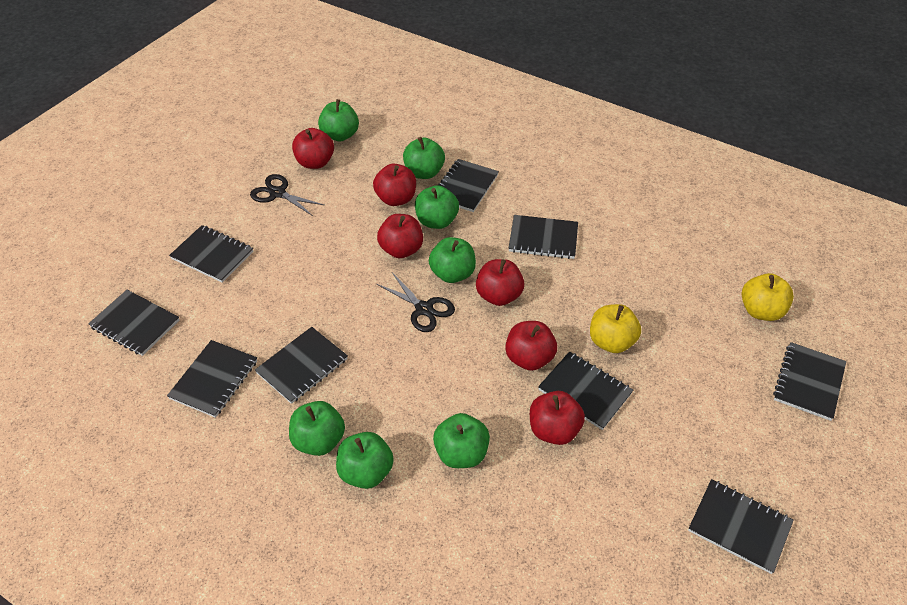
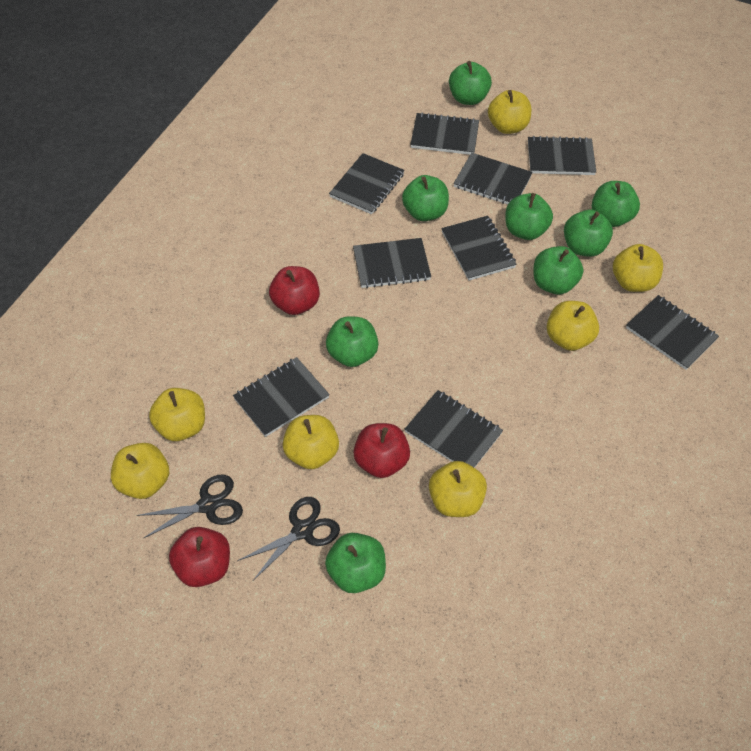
green apple: 7 -> 8
red apple: 6 -> 3
yellow apple: 2 -> 7

